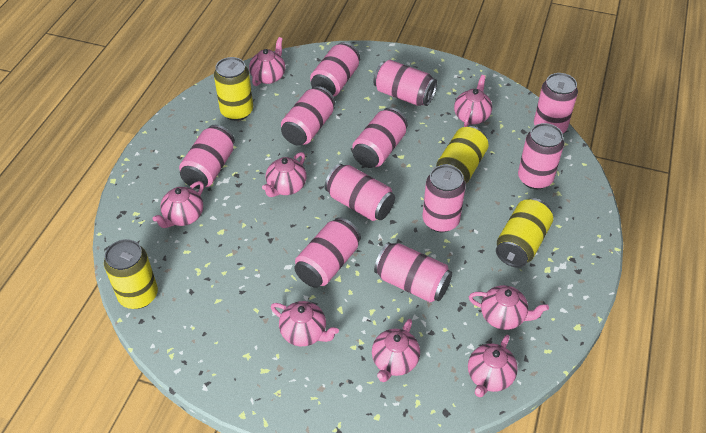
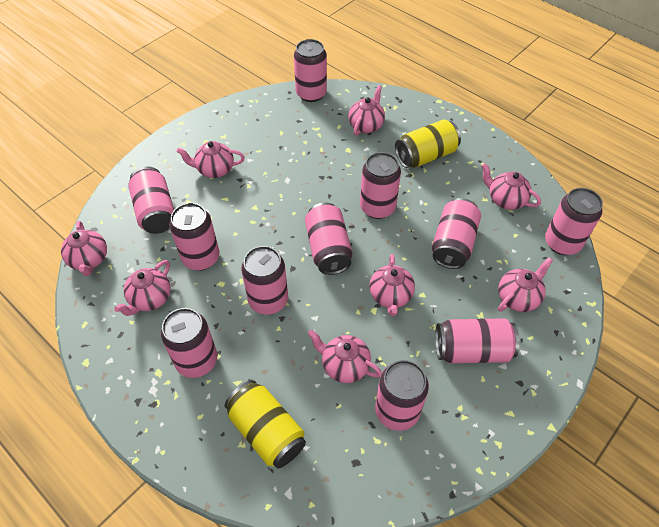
yellow can: 4 -> 2

